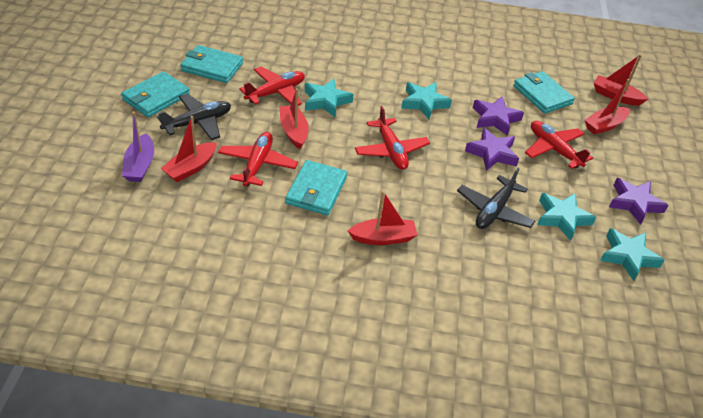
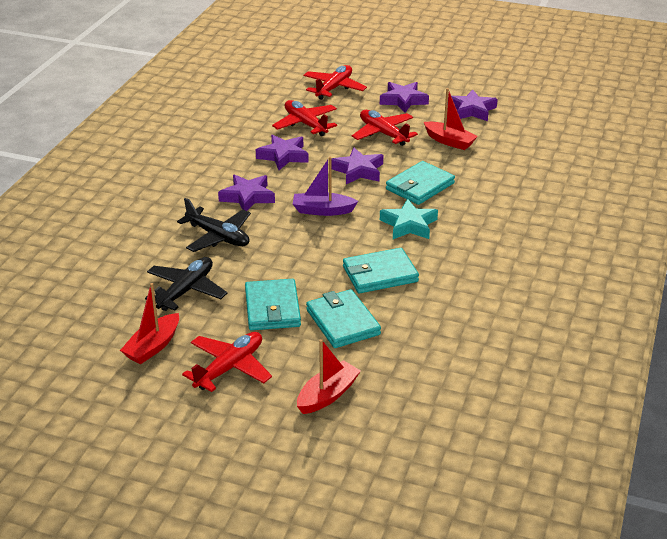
purple star: 3 -> 5
red boat: 5 -> 3
turquoise star: 4 -> 1

